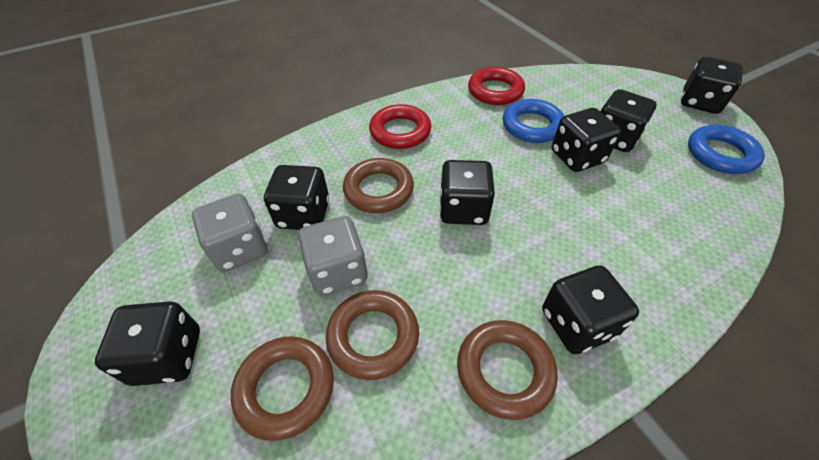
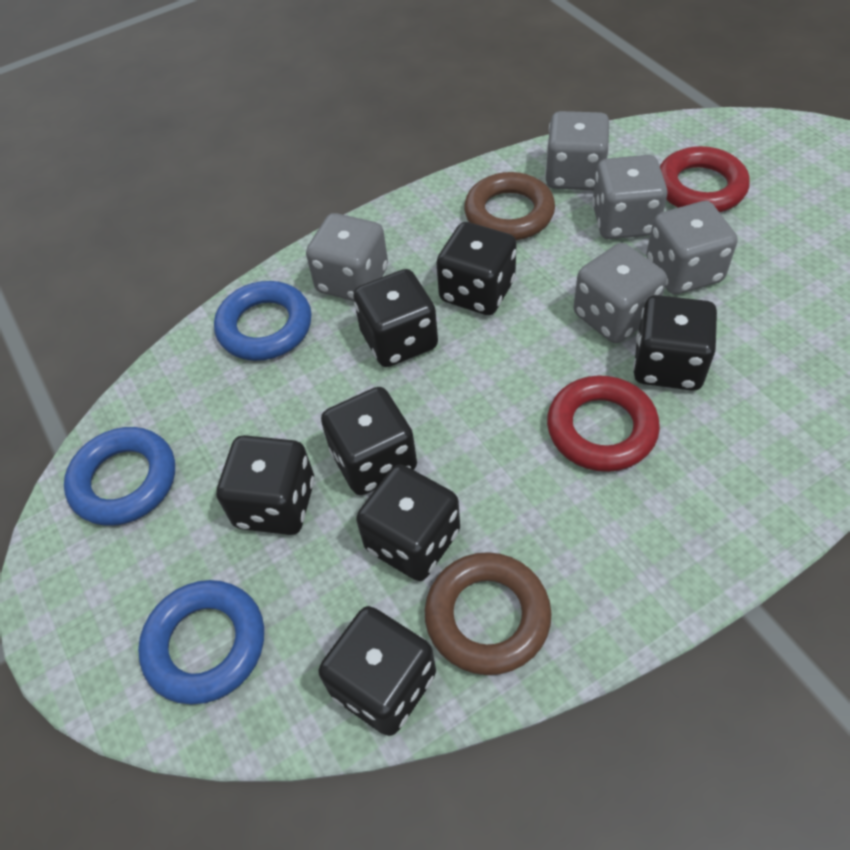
blue ring: 2 -> 3
brown ring: 4 -> 2
grey dice: 2 -> 5

